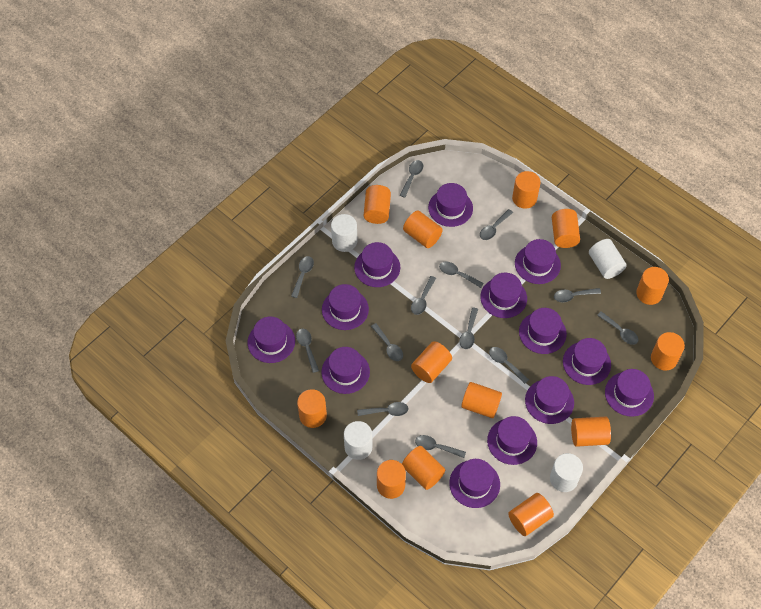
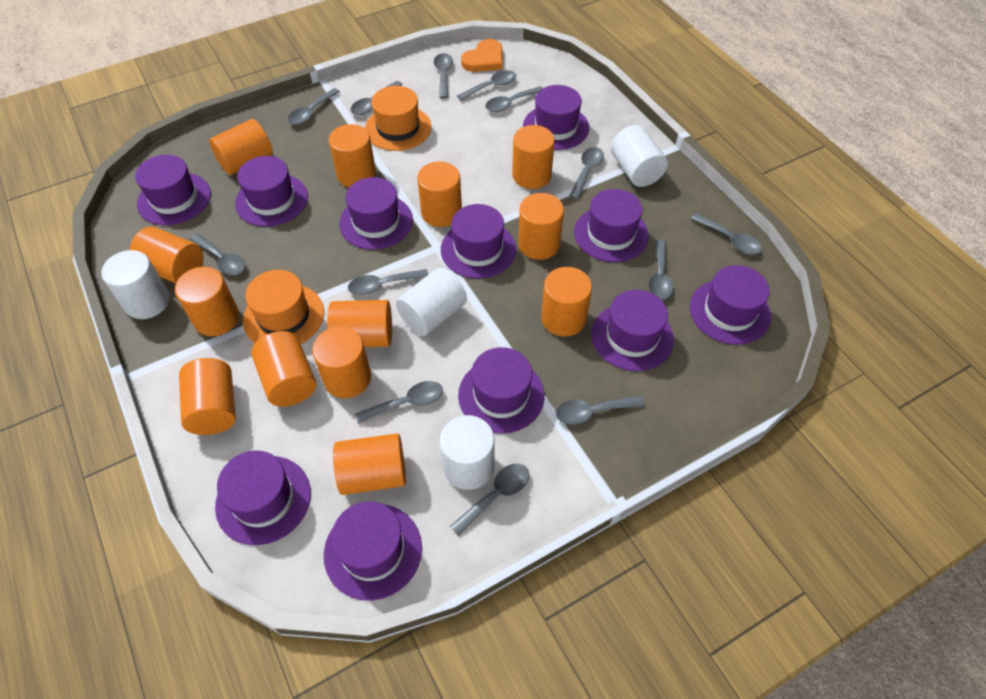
orange hat: 0 -> 2
orange heart: 0 -> 1
purple hat: 13 -> 11

